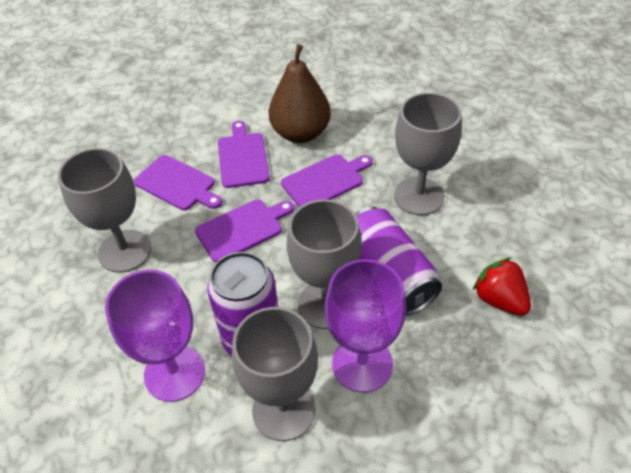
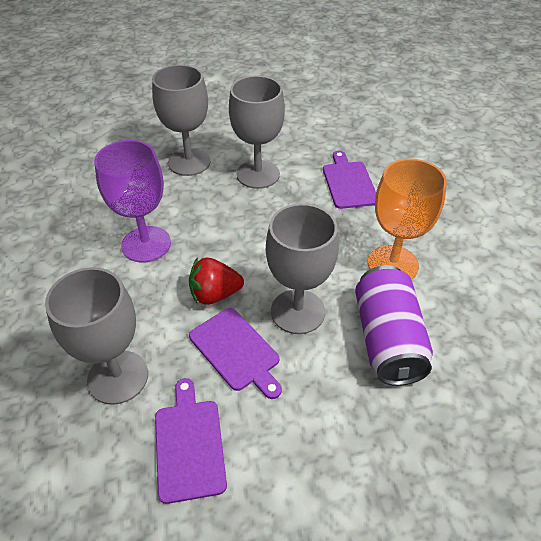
brown pear: 1 -> 0
orange goblet: 0 -> 1
purple can: 2 -> 1
purple cutting board: 4 -> 3
purple goblet: 2 -> 1

